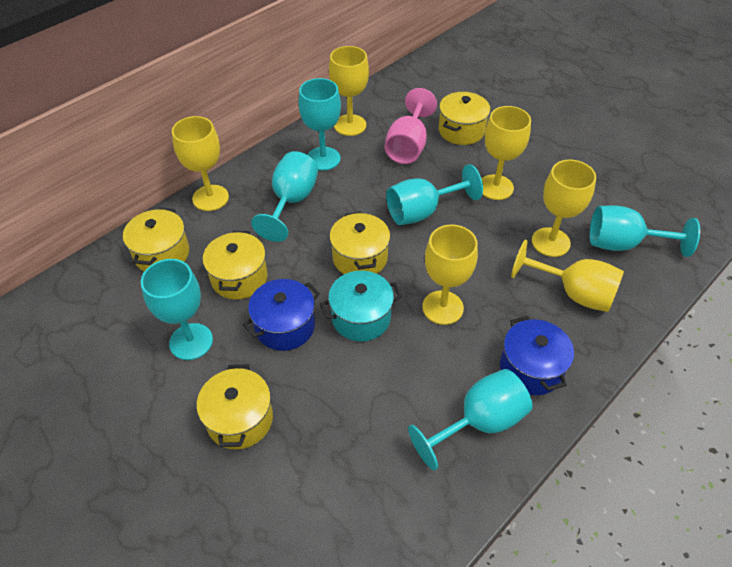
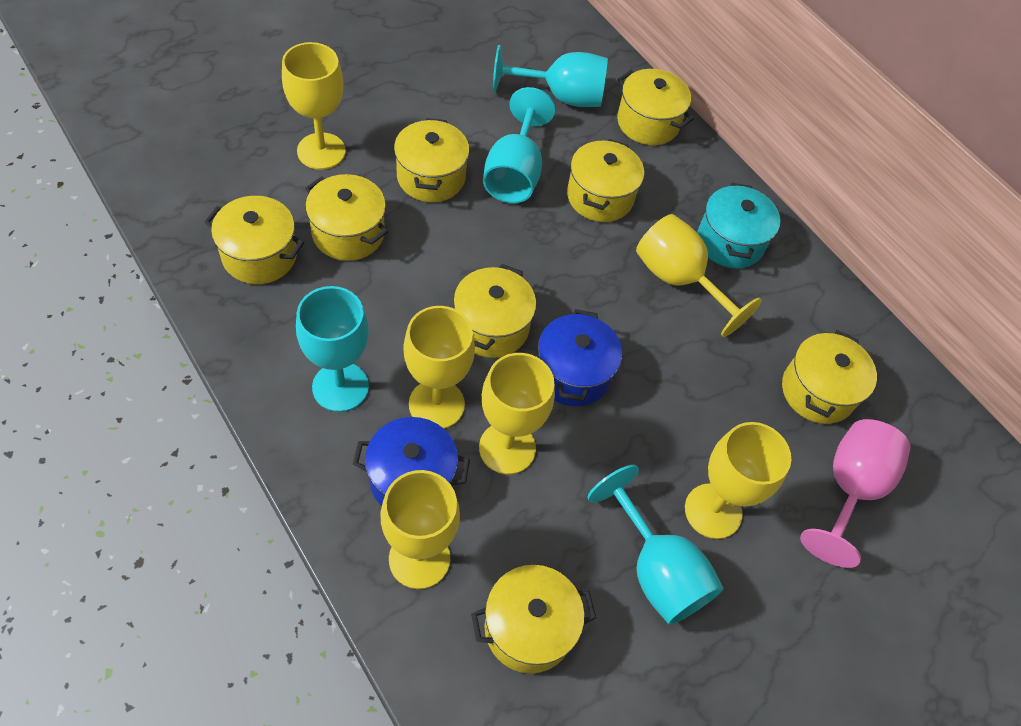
turquoise goblet: 6 -> 4
yellow pot: 5 -> 8

